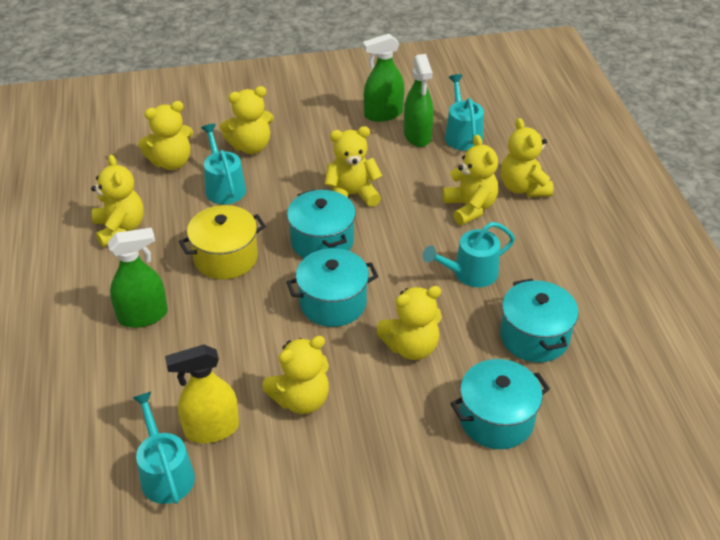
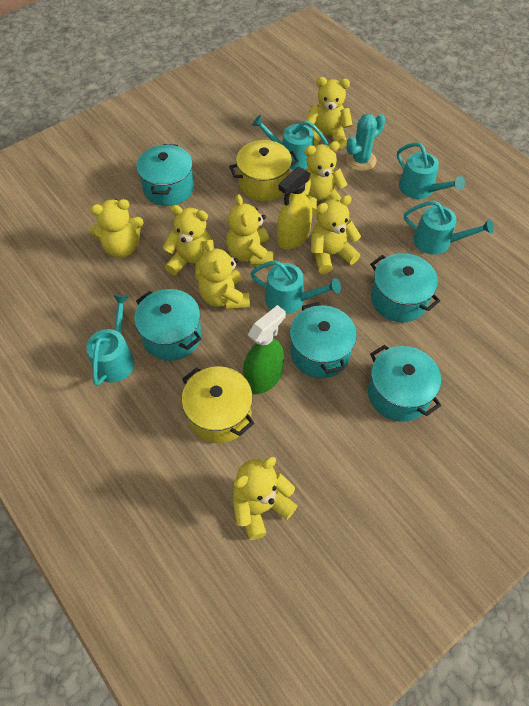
green spray bottle: 3 -> 1
turquoise cactus: 0 -> 1
turquoise pot: 4 -> 5
turquoise watering can: 4 -> 5
yellow pot: 1 -> 2

